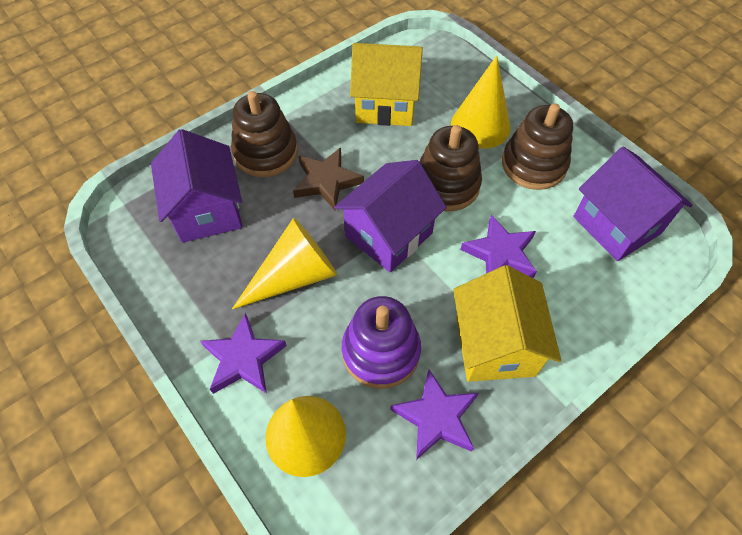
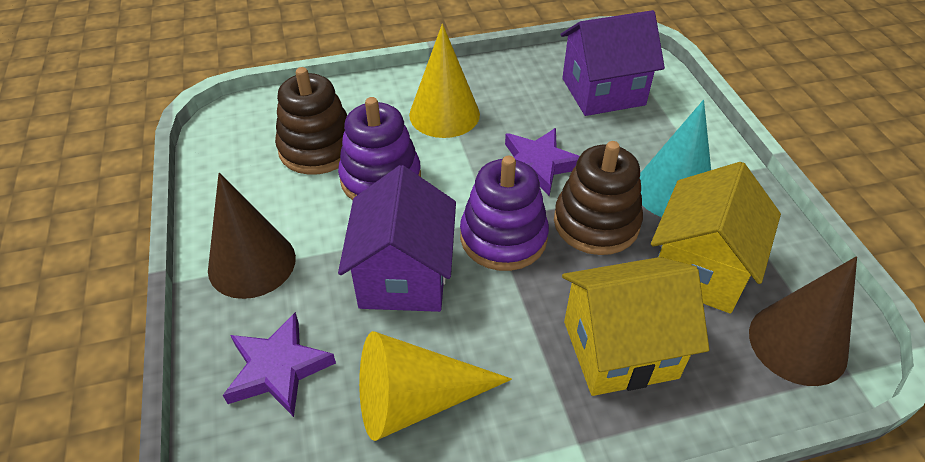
brown cone: 0 -> 2
brown stacking toy: 3 -> 2
brown star: 1 -> 0
purple house: 3 -> 2
purple stacking toy: 1 -> 2
purple star: 3 -> 2
turquoise cone: 0 -> 1
yellow cone: 3 -> 2

